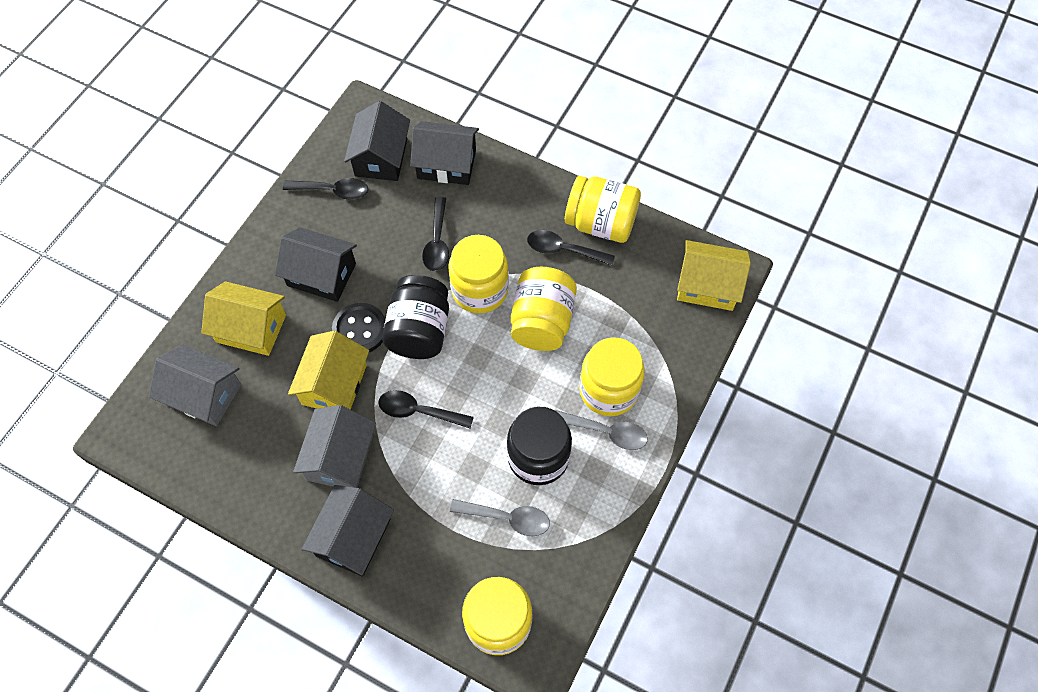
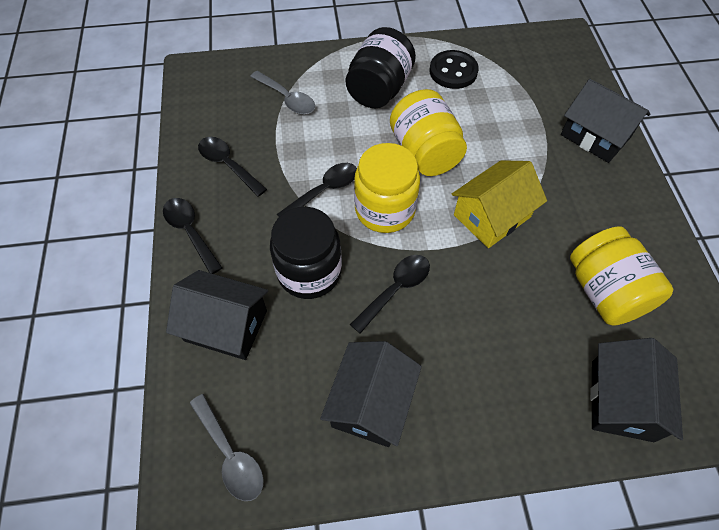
grey house: 2 -> 0
yellow house: 3 -> 1
yellow jar: 5 -> 3

